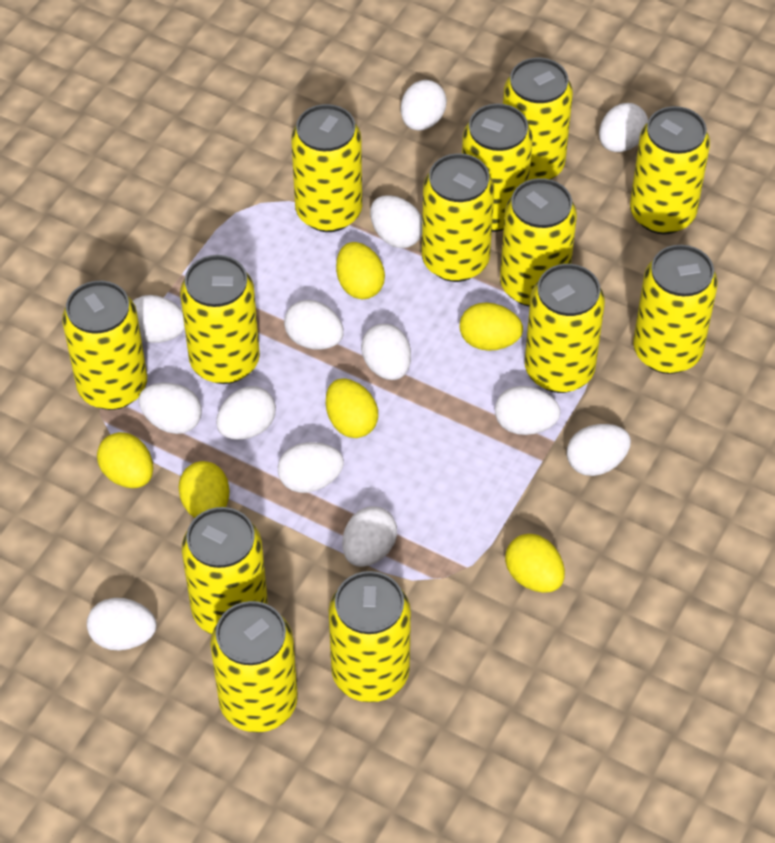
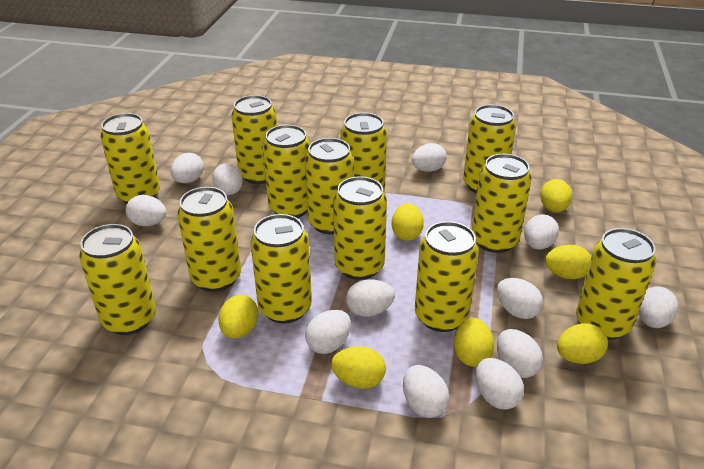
white egg: 13 -> 12
yellow egg: 6 -> 7

